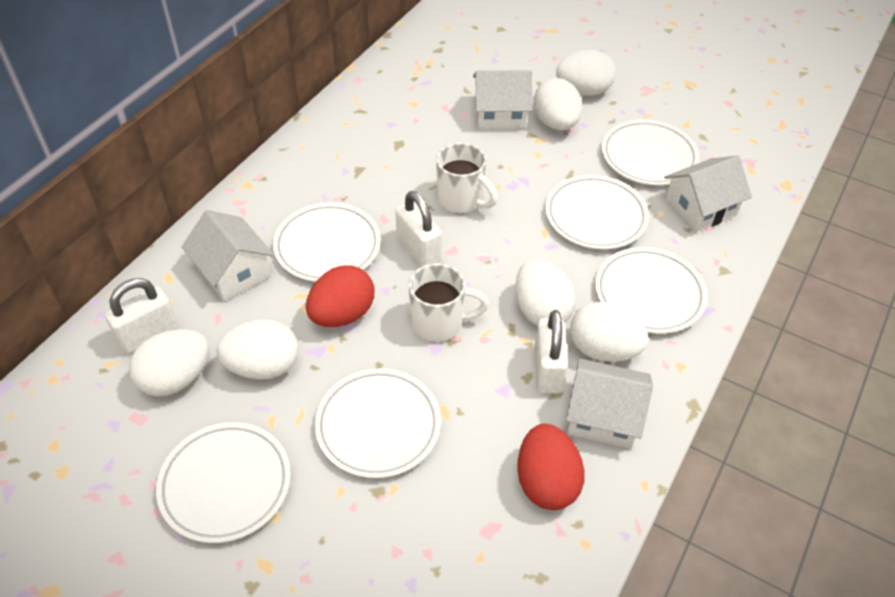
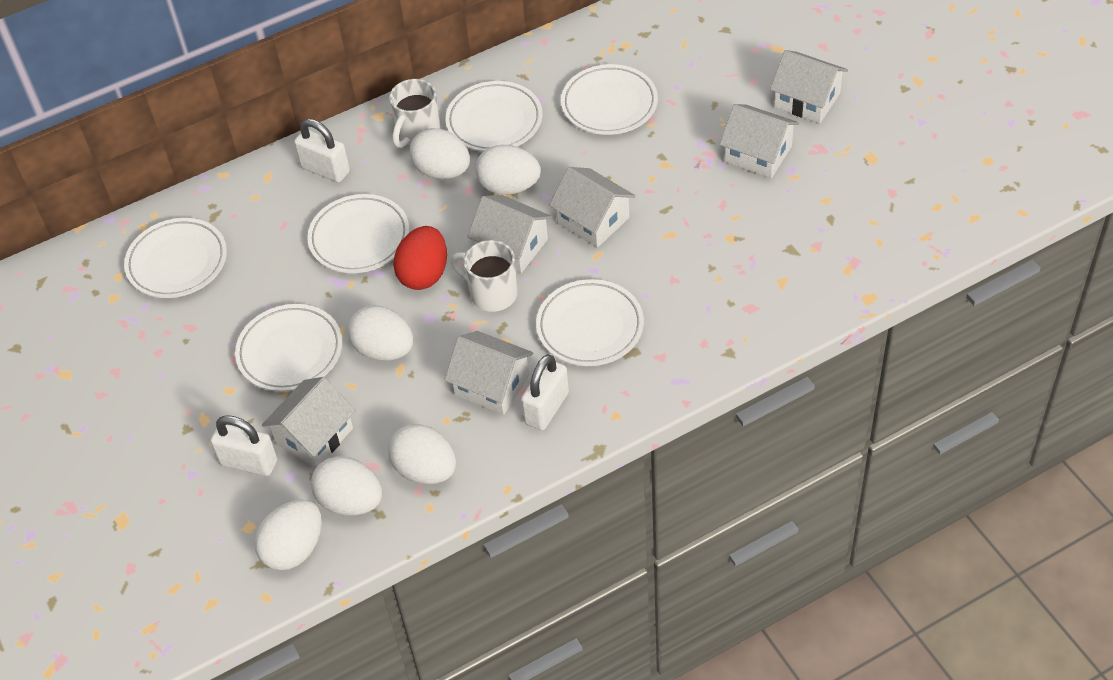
red egg: 2 -> 1
white house: 4 -> 6

